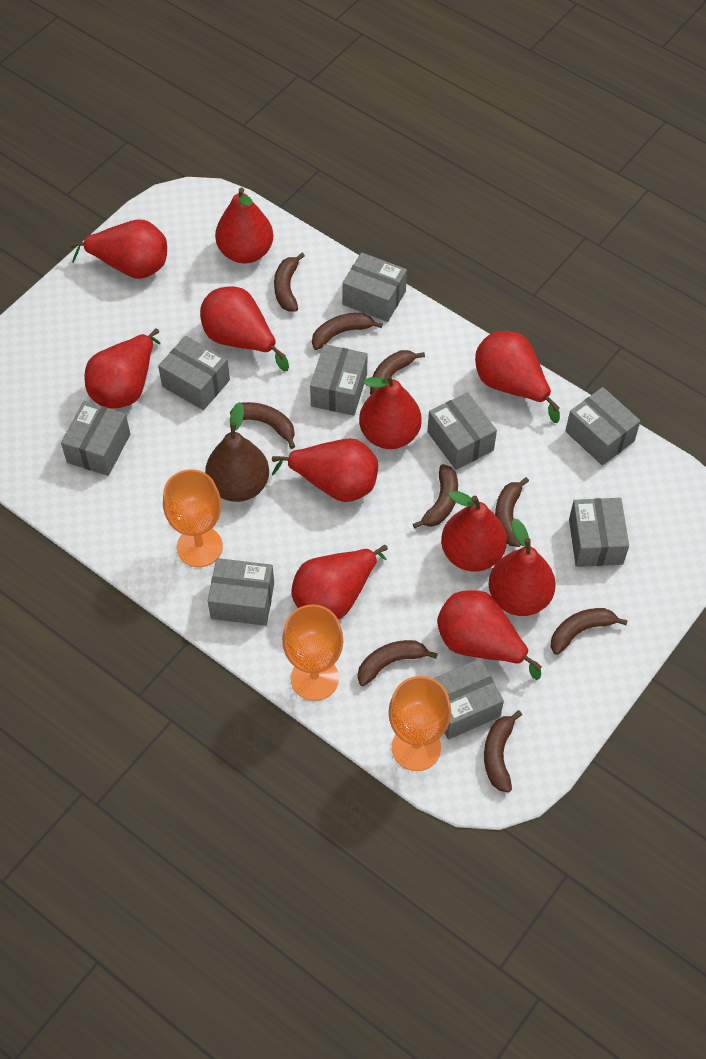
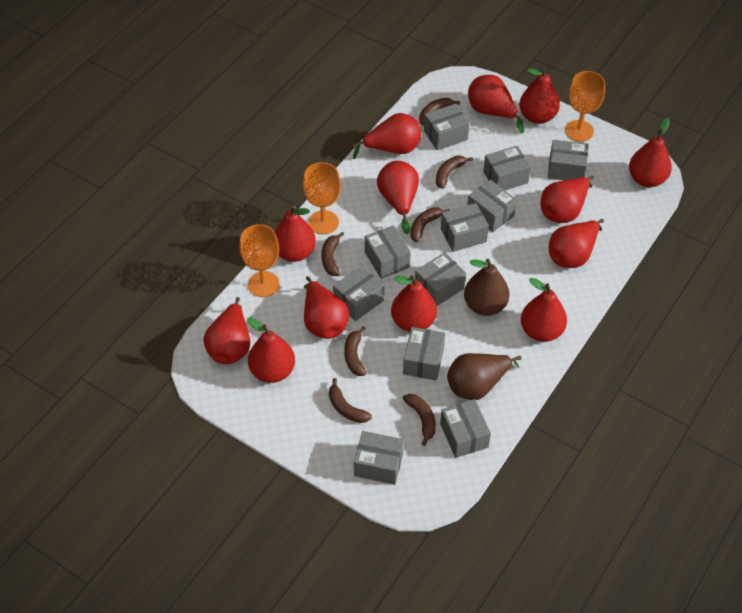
brown banana: 9 -> 7
brown pear: 1 -> 2
grey box: 9 -> 11
red pear: 11 -> 13

